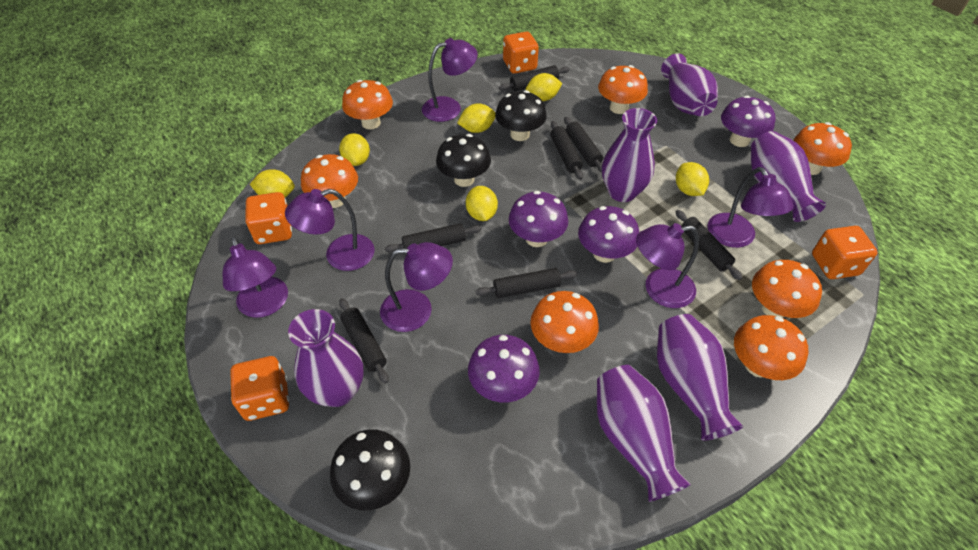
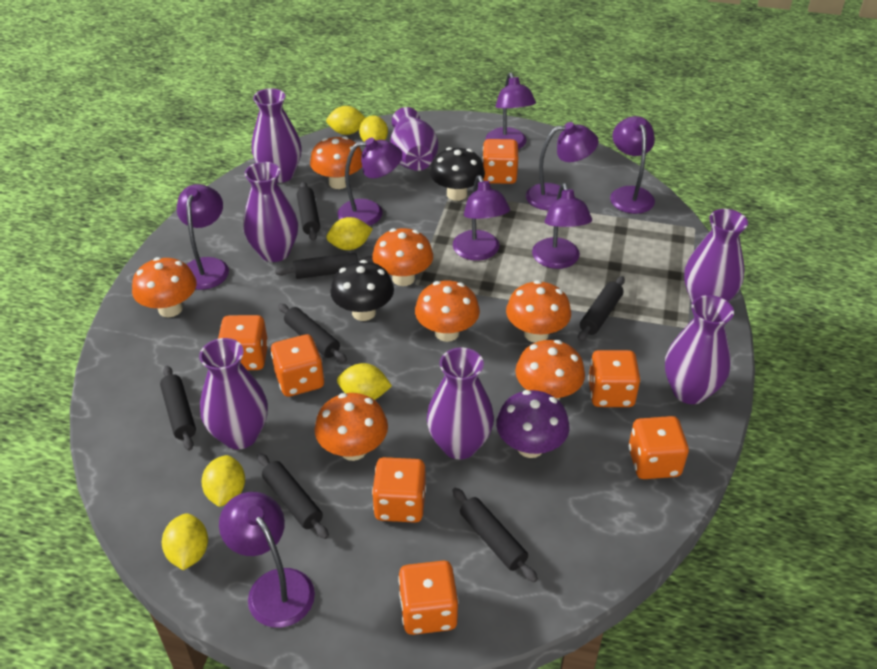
black mushroom: 3 -> 2
orange dice: 4 -> 7
purple lamp: 6 -> 8
purple mushroom: 4 -> 1
purple vase: 6 -> 7

